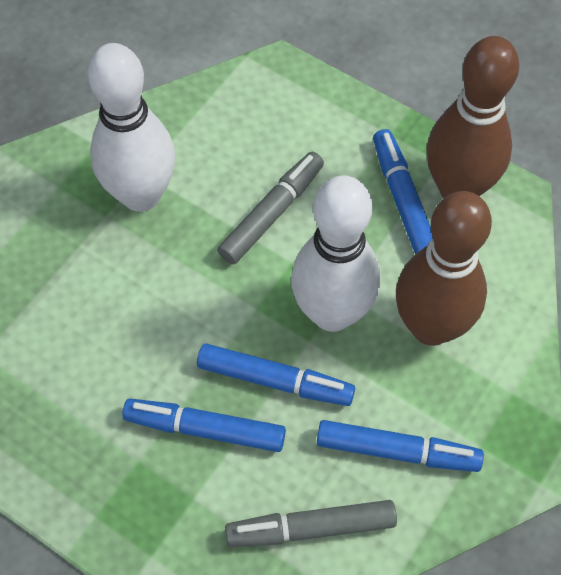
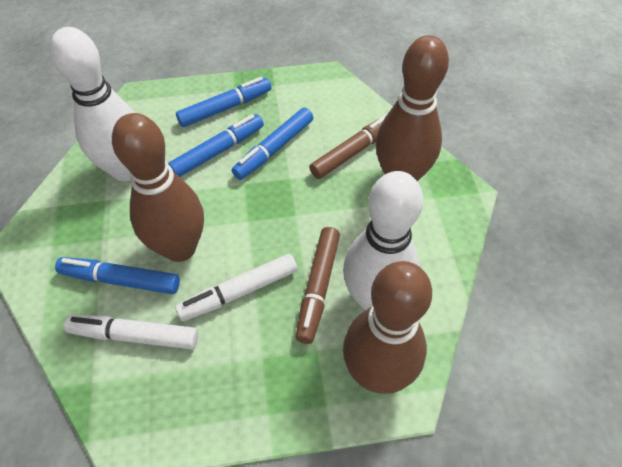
brown bowling pin: 2 -> 3
brown marker: 0 -> 2
grey marker: 2 -> 0
white marker: 0 -> 2

